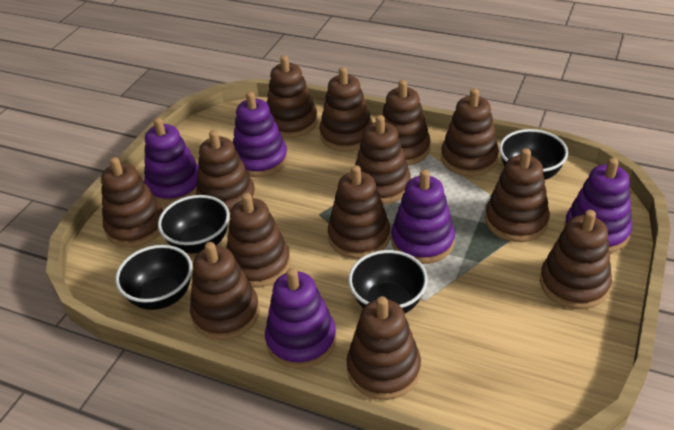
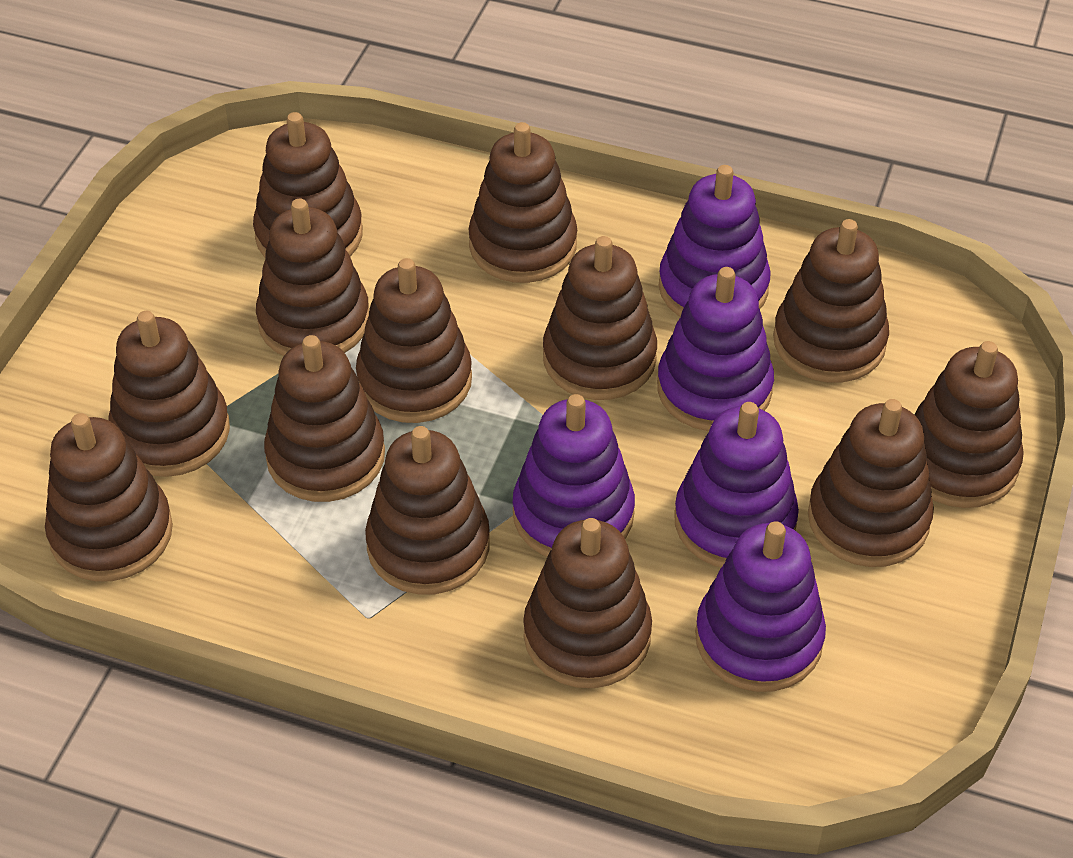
black bowl: 4 -> 0

